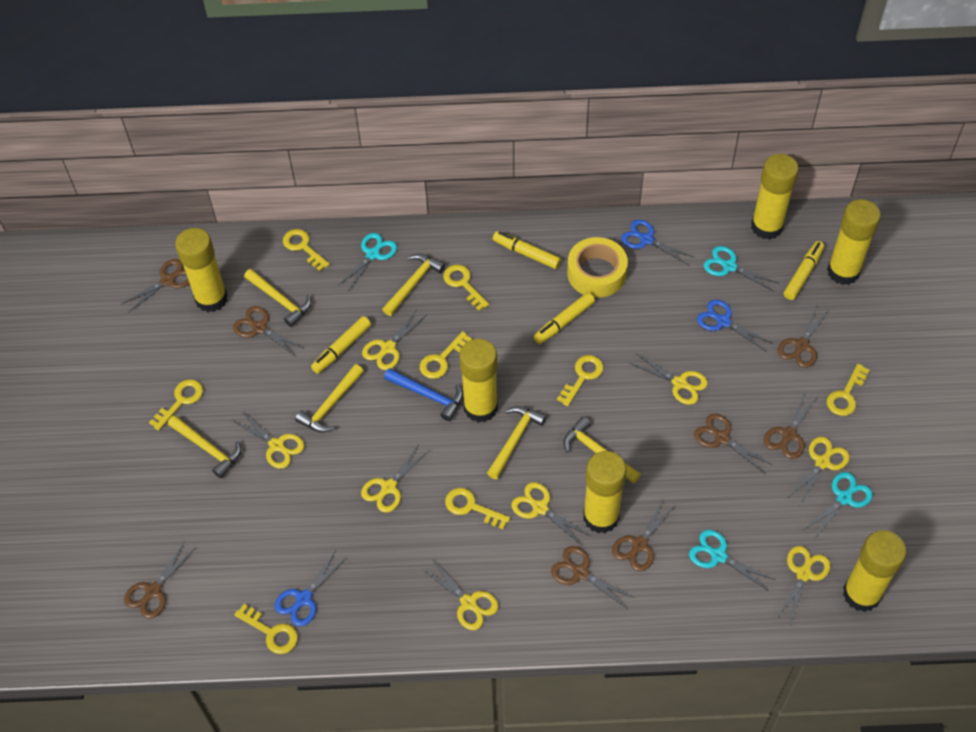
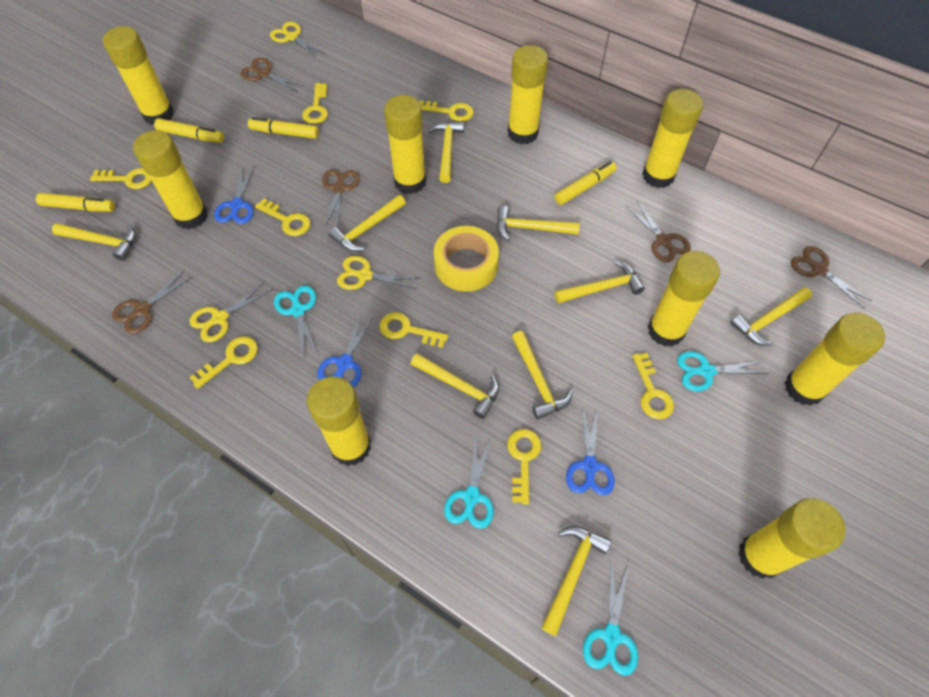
blue hammer: 1 -> 0
brown scissors: 8 -> 5
yellow glue stick: 6 -> 9
yellow hammer: 6 -> 9
yellow scissors: 8 -> 3

